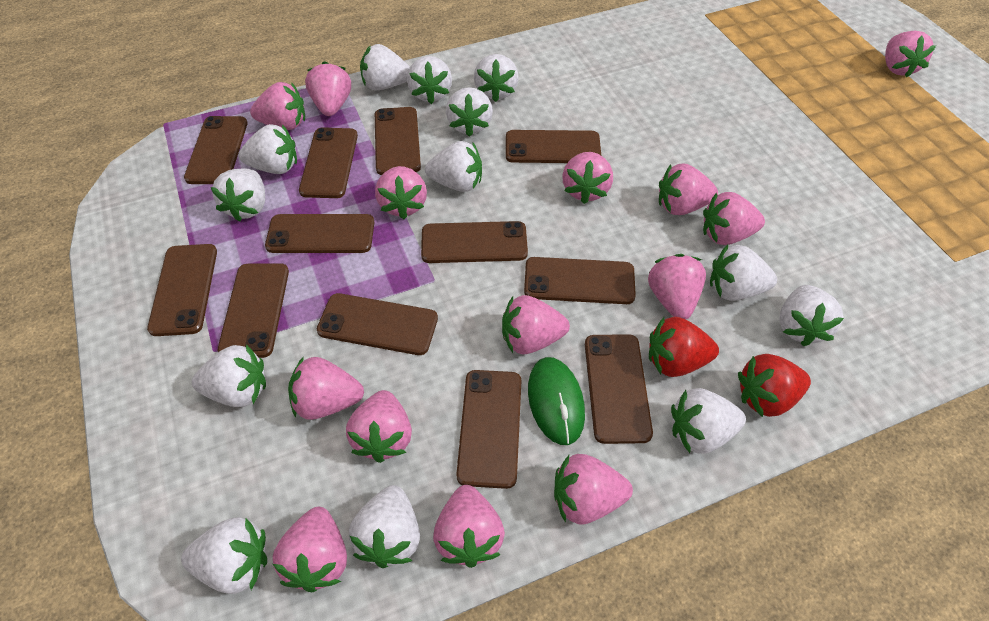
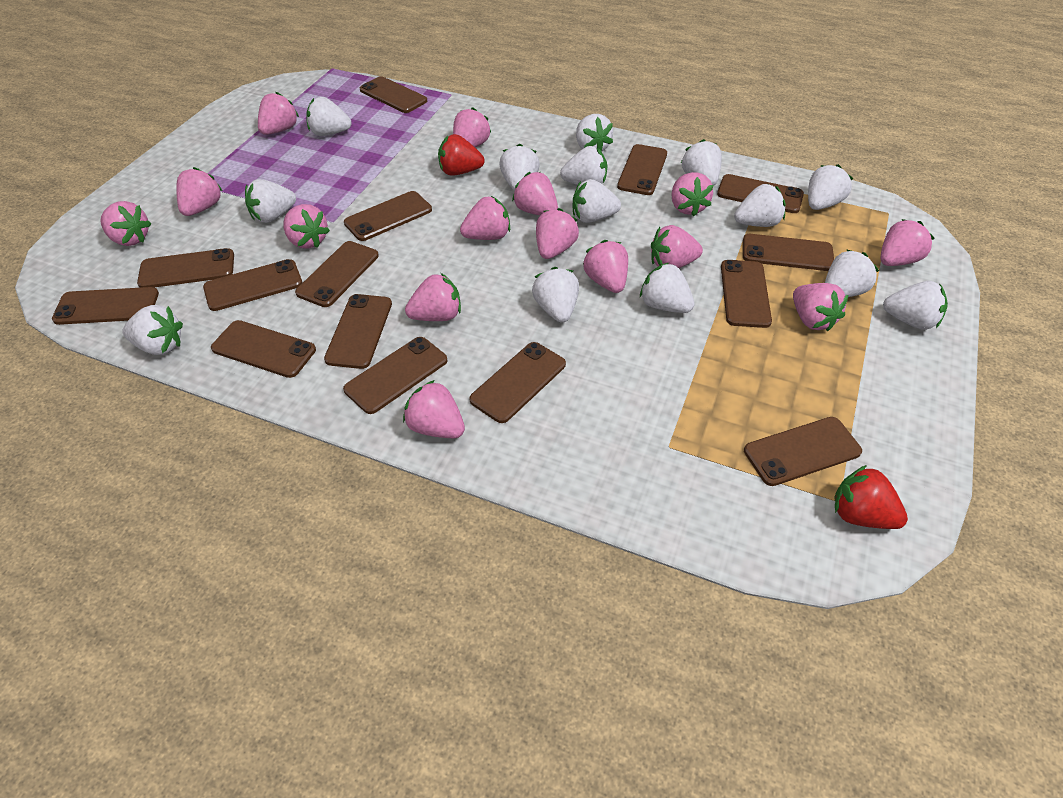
brown phone: 12 -> 15
green mouse: 1 -> 0
pink strawberry: 14 -> 15
white strawberry: 13 -> 14

